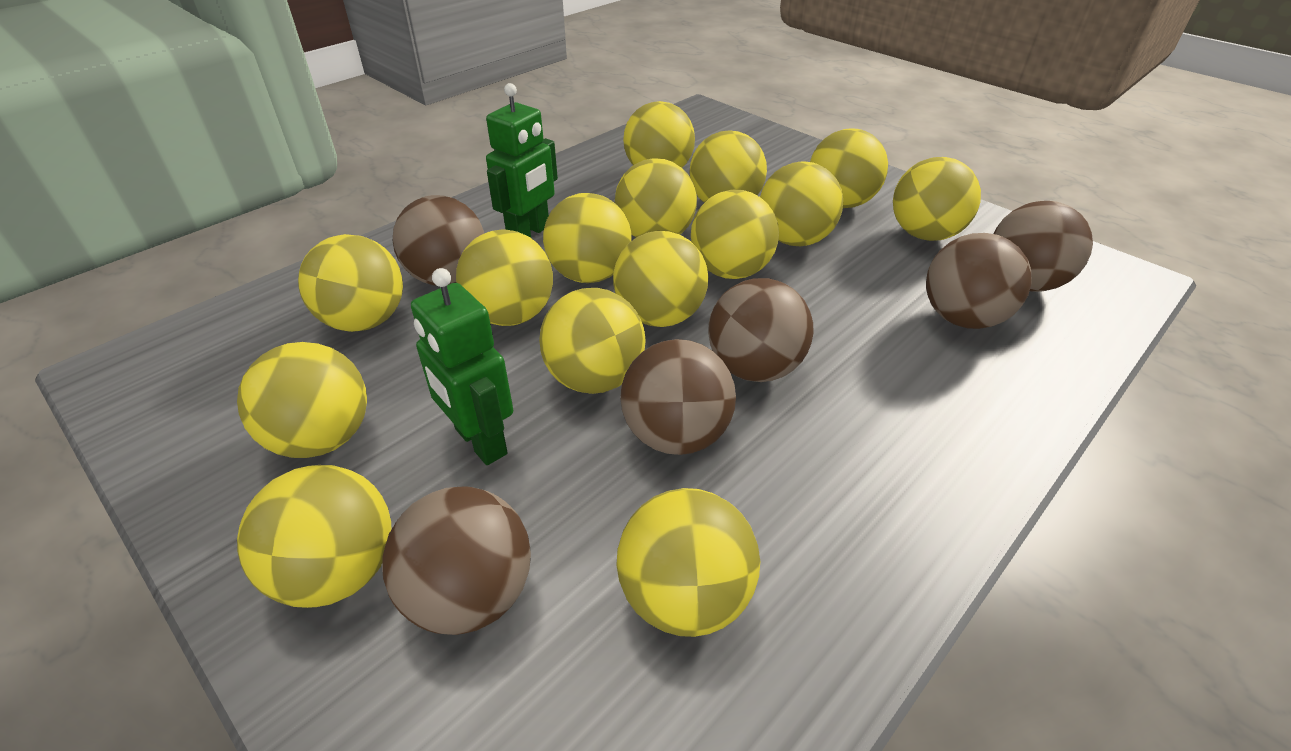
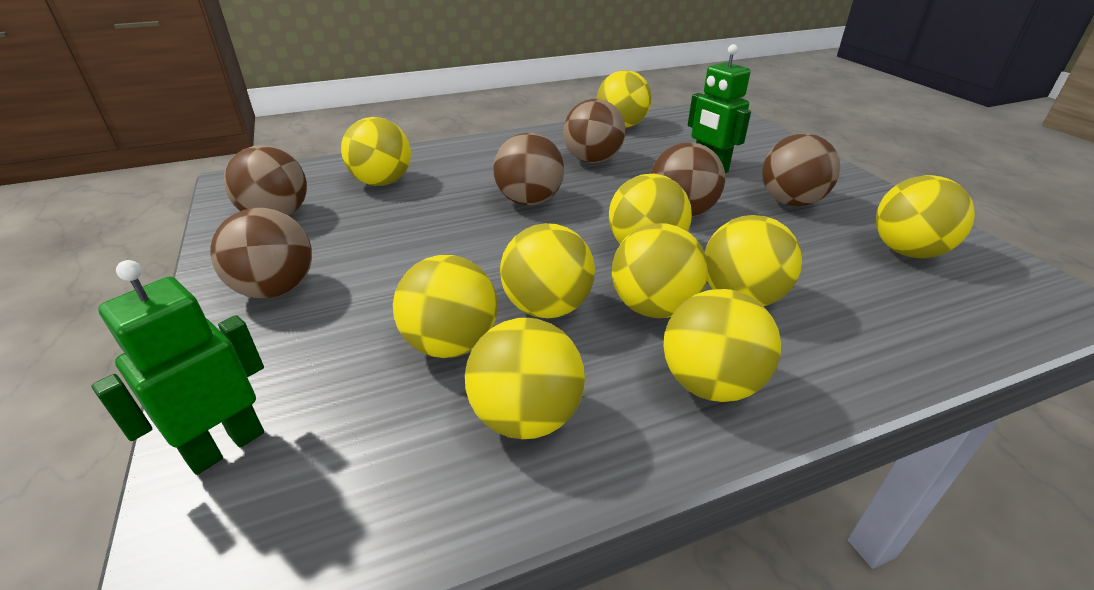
yellow ball: 15 -> 10

